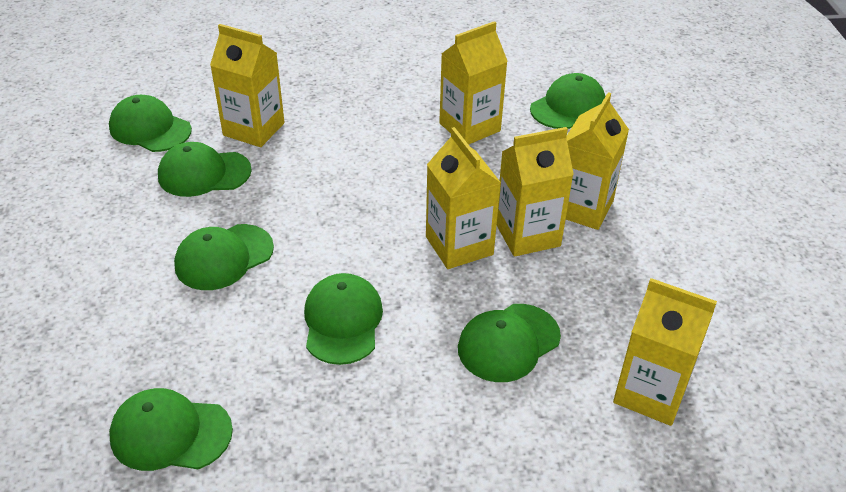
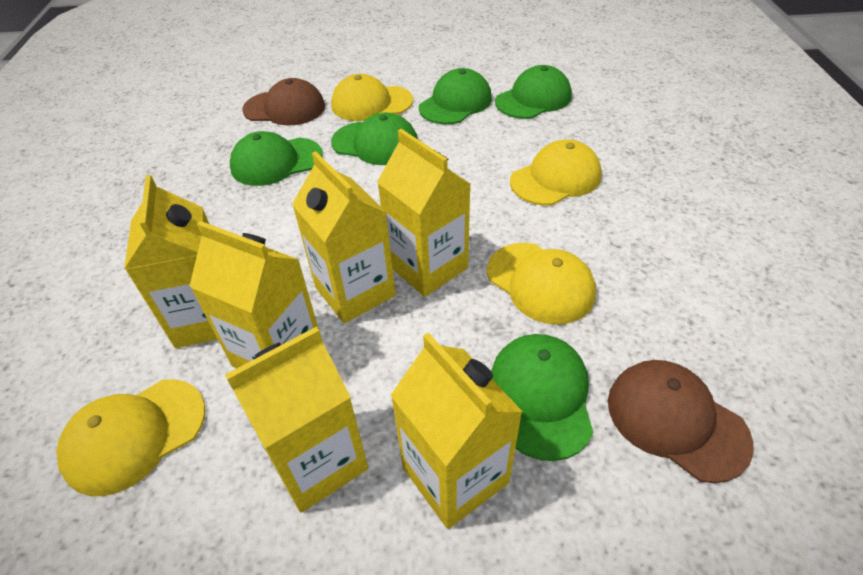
brown cap: 0 -> 2
green cap: 7 -> 5
yellow cap: 0 -> 4

